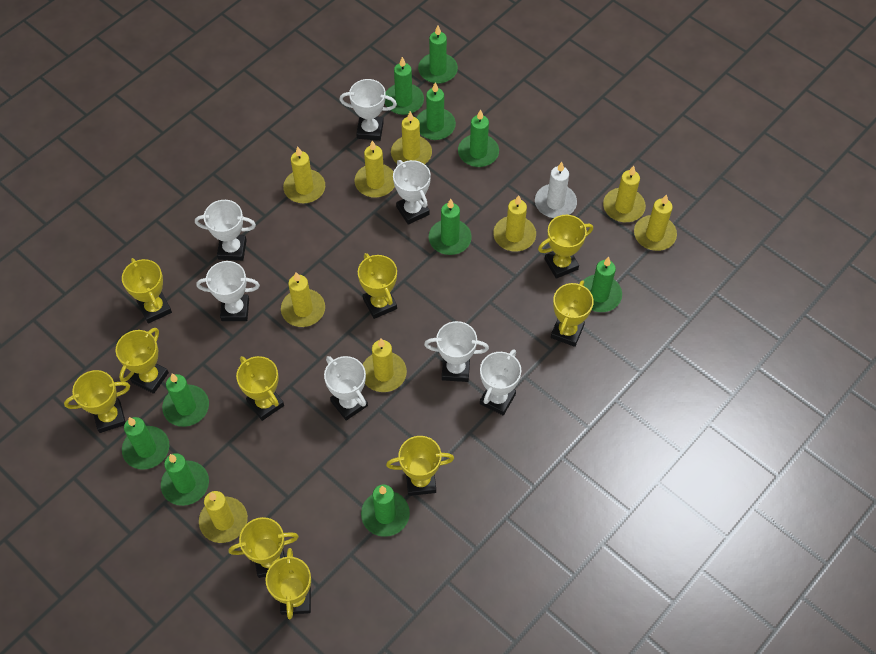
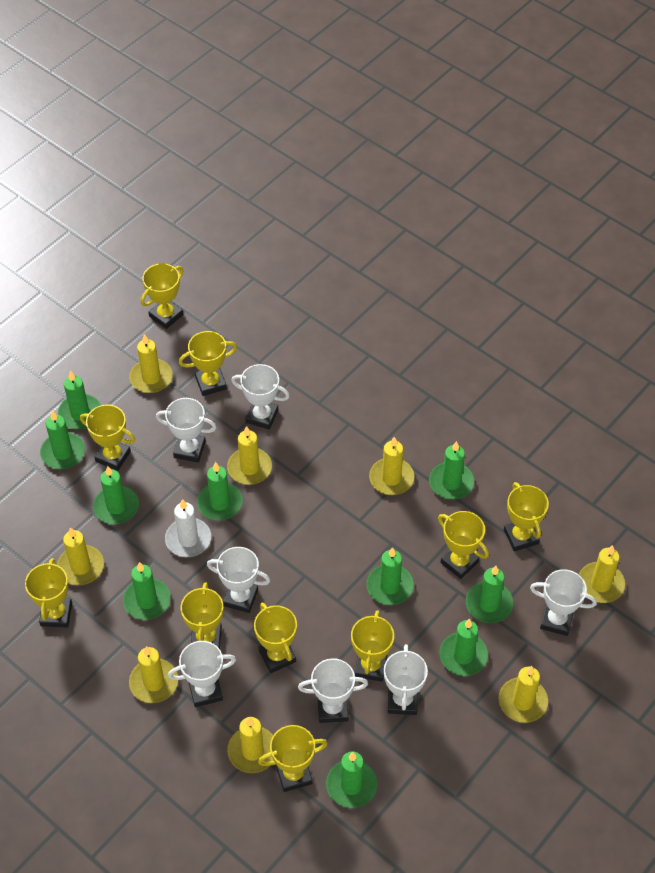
yellow candle: 9 -> 8

